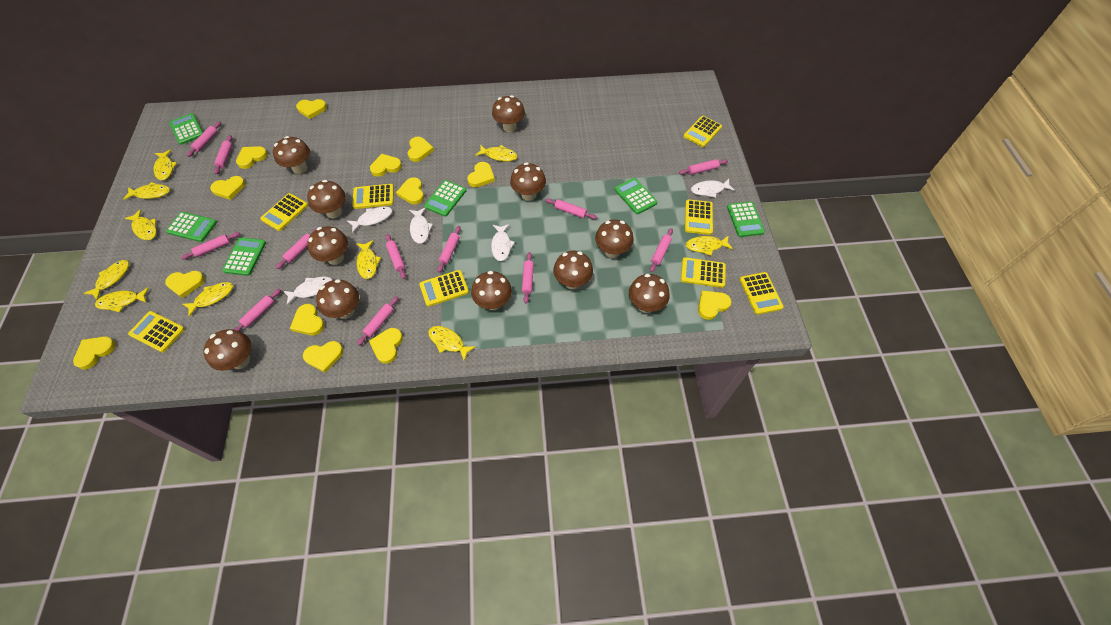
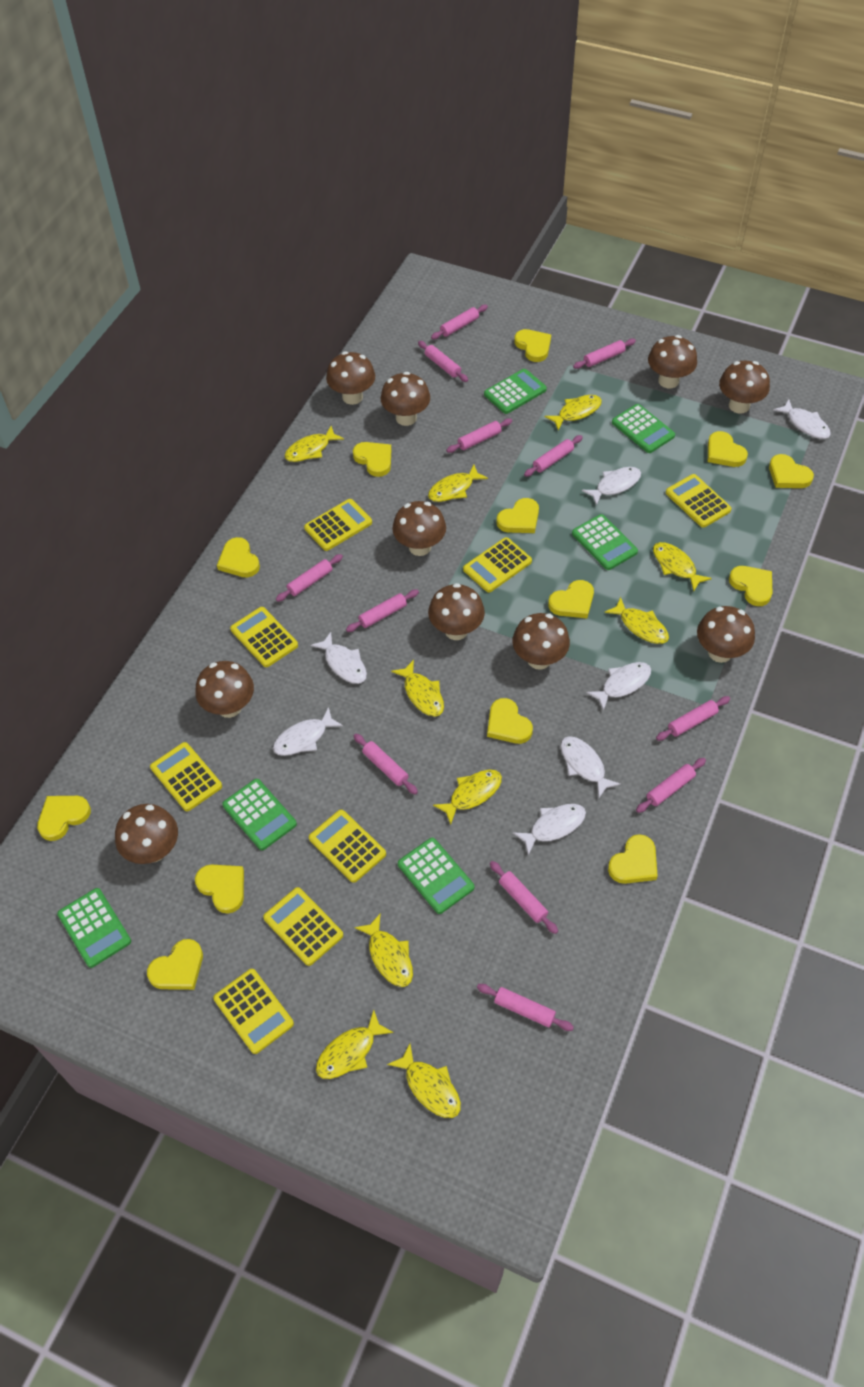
brown mushroom: 11 -> 10
white fish: 5 -> 7

